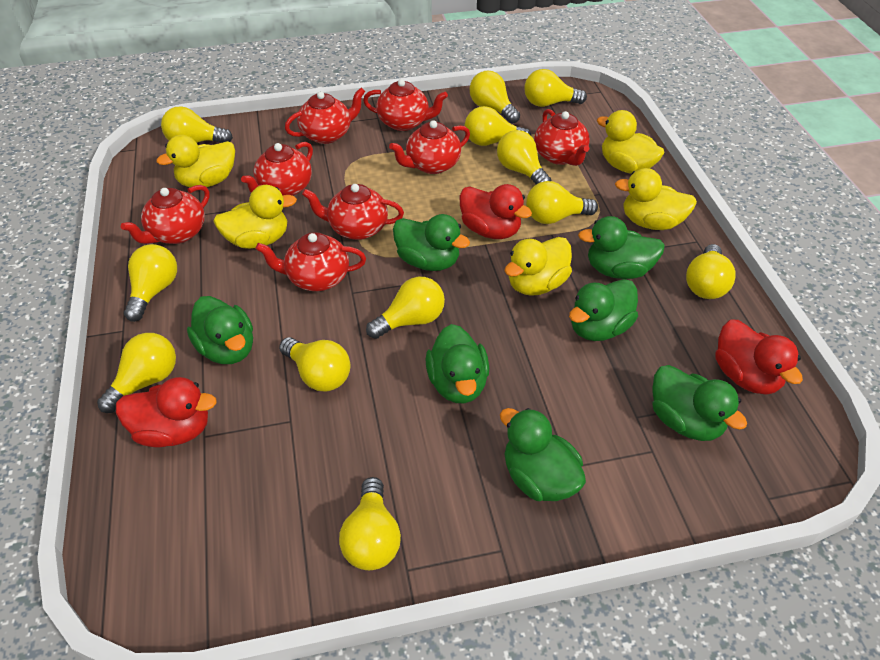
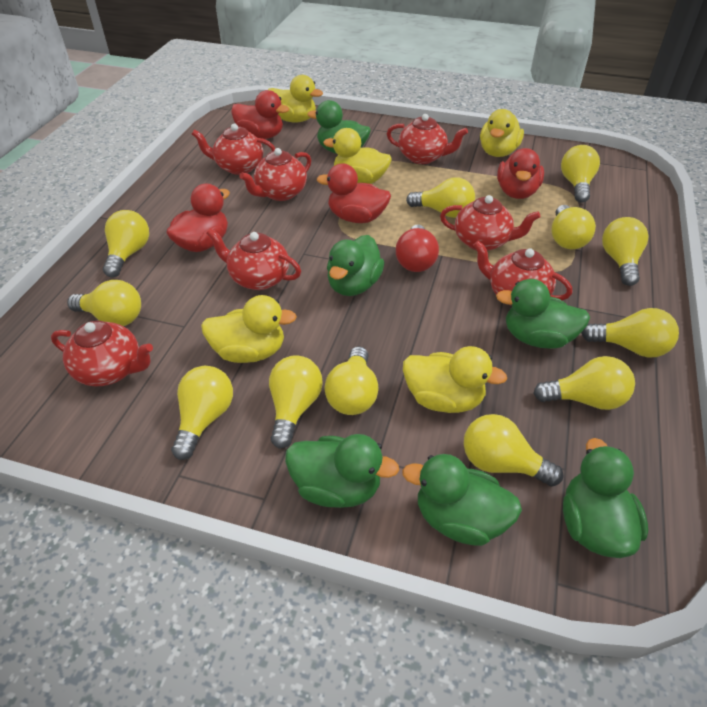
green duck: 7 -> 6
red duck: 3 -> 4
red light bulb: 0 -> 1
red teapot: 8 -> 7

